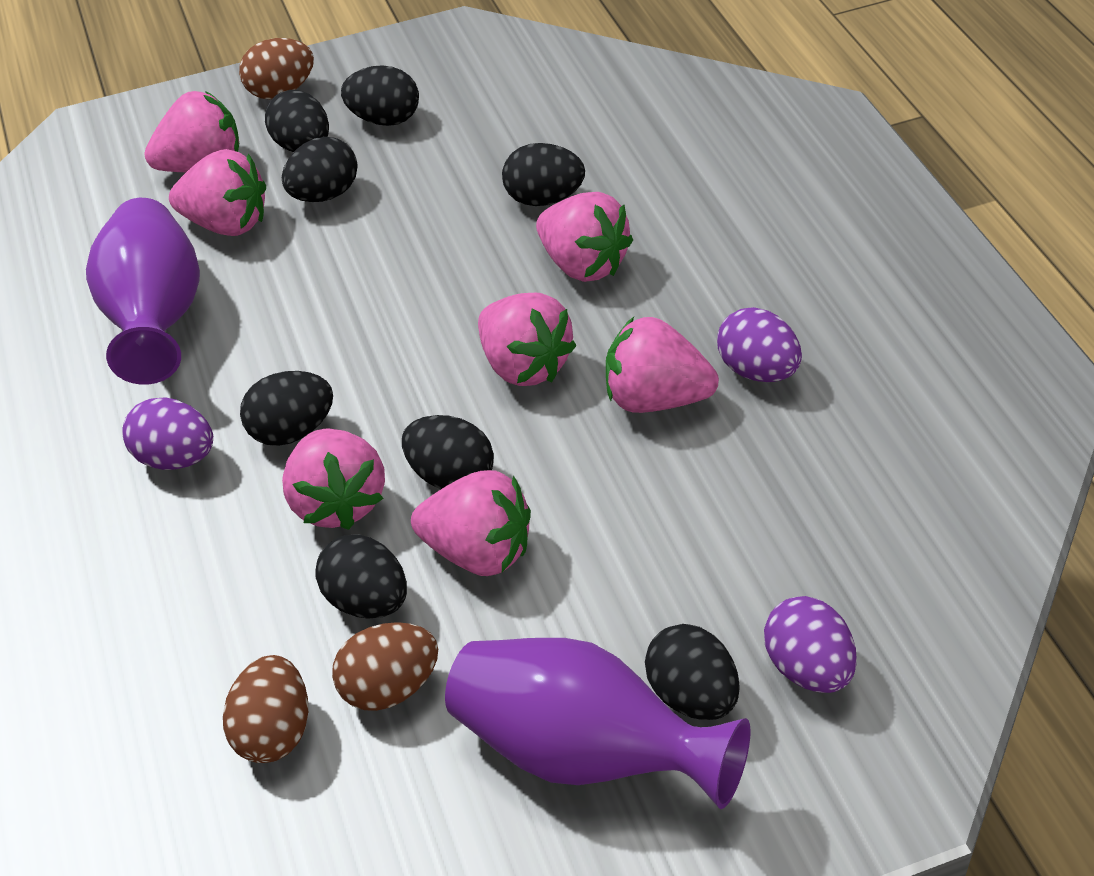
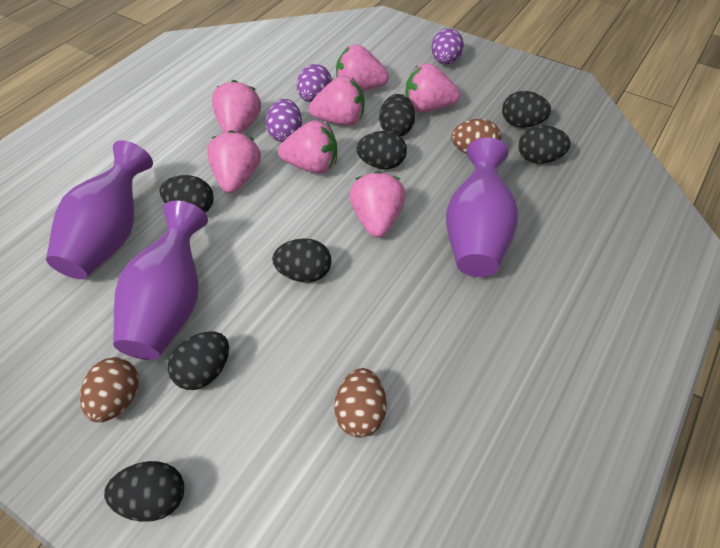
purple vase: 2 -> 3

